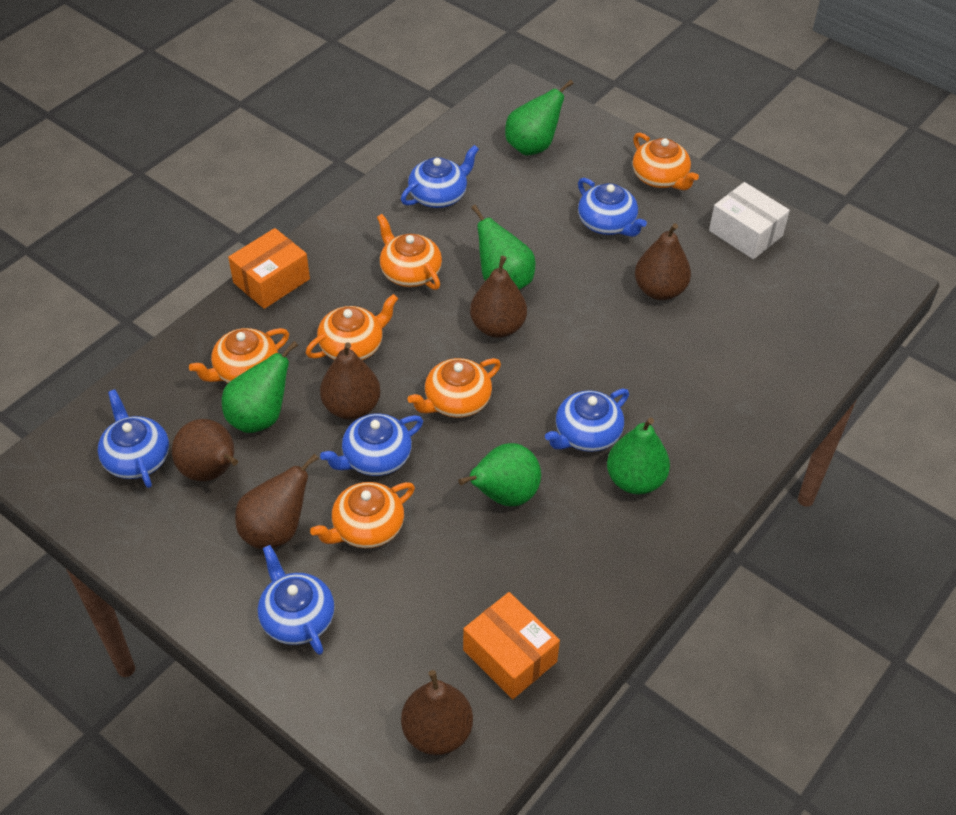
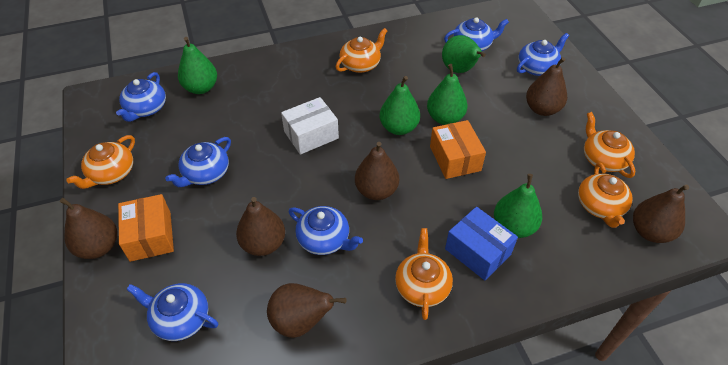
blue box: 0 -> 1
orange teapot: 6 -> 5

